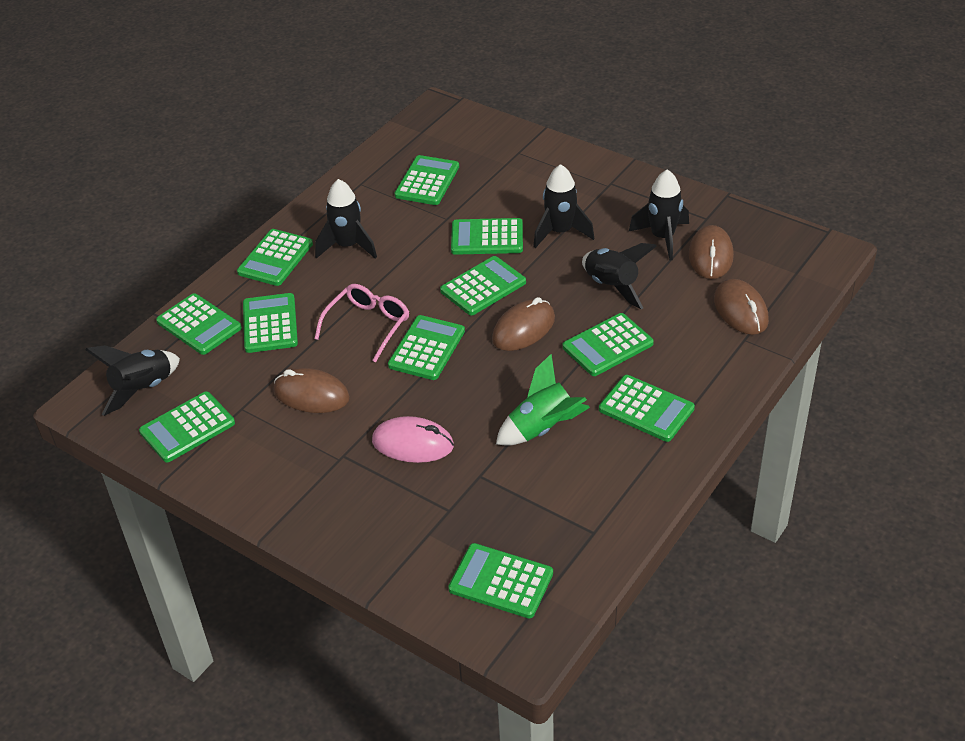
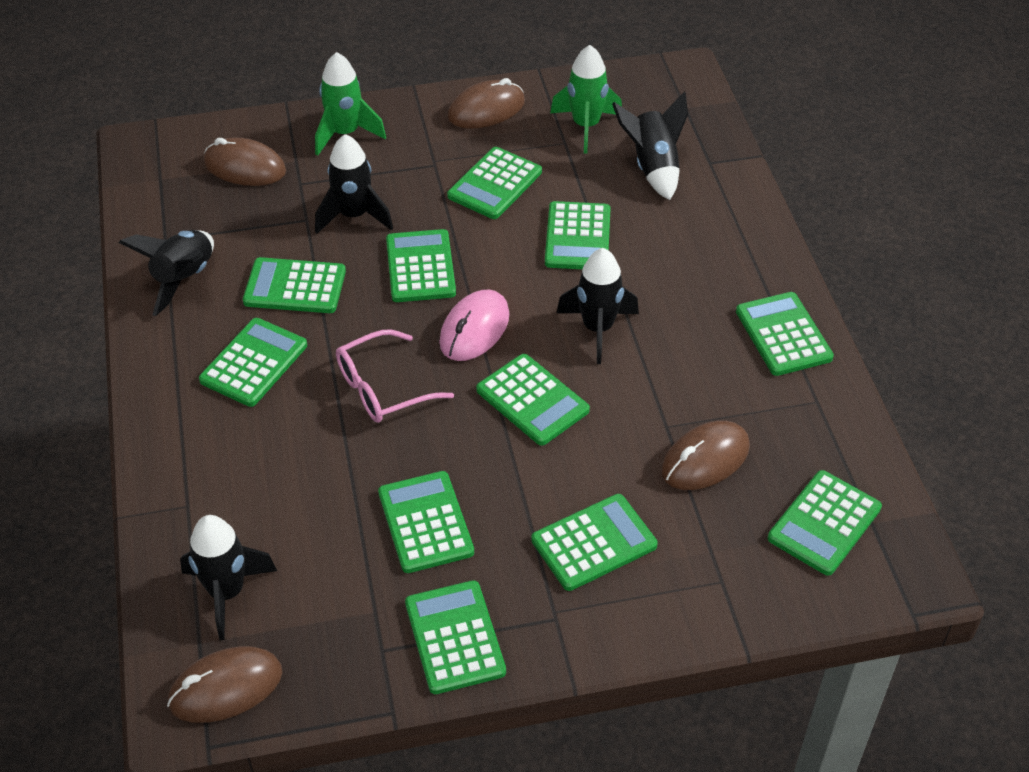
green rocket: 1 -> 2

